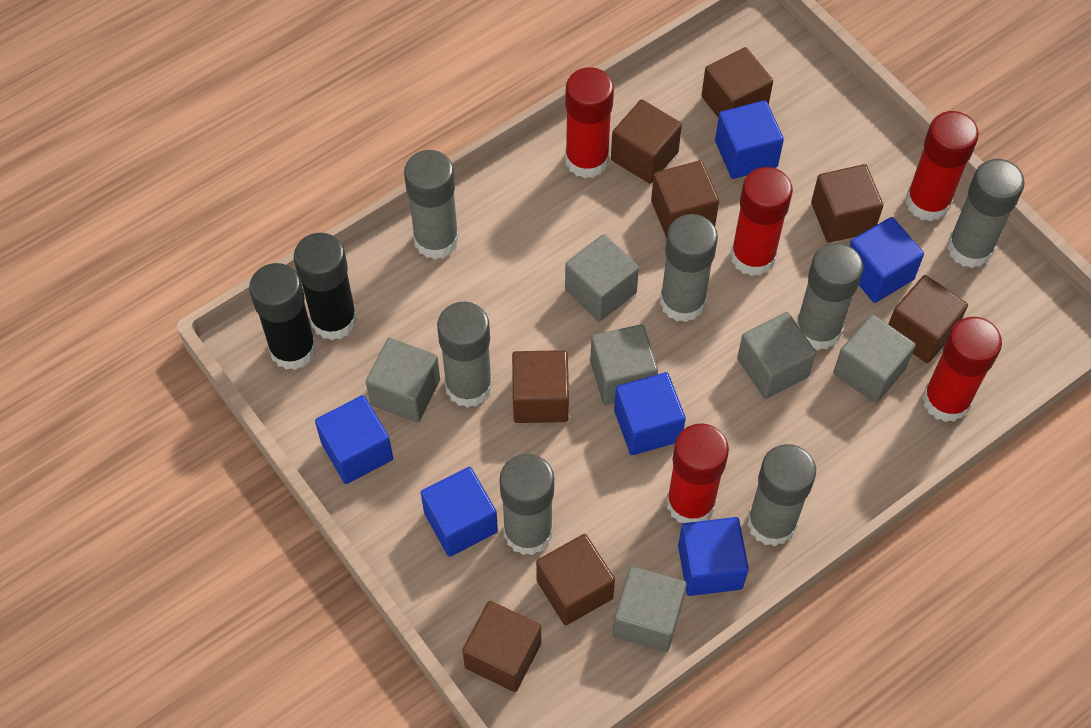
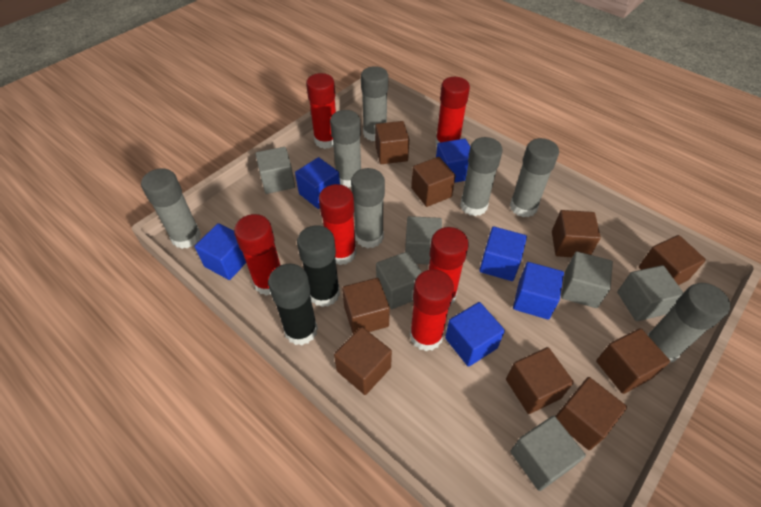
brown cube: 8 -> 9
red glue stick: 5 -> 6

